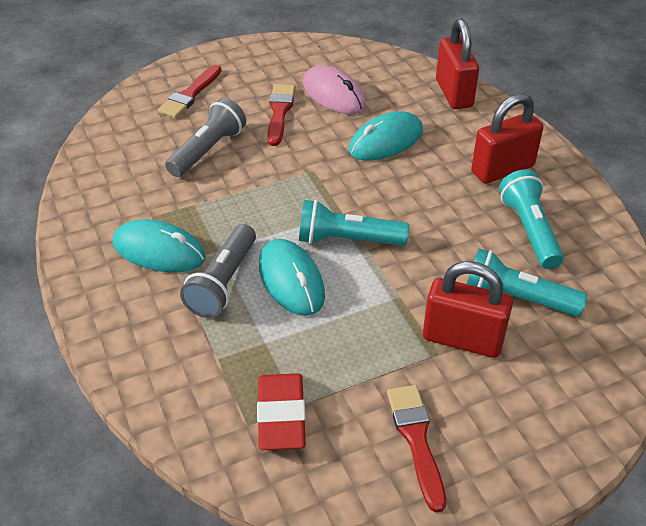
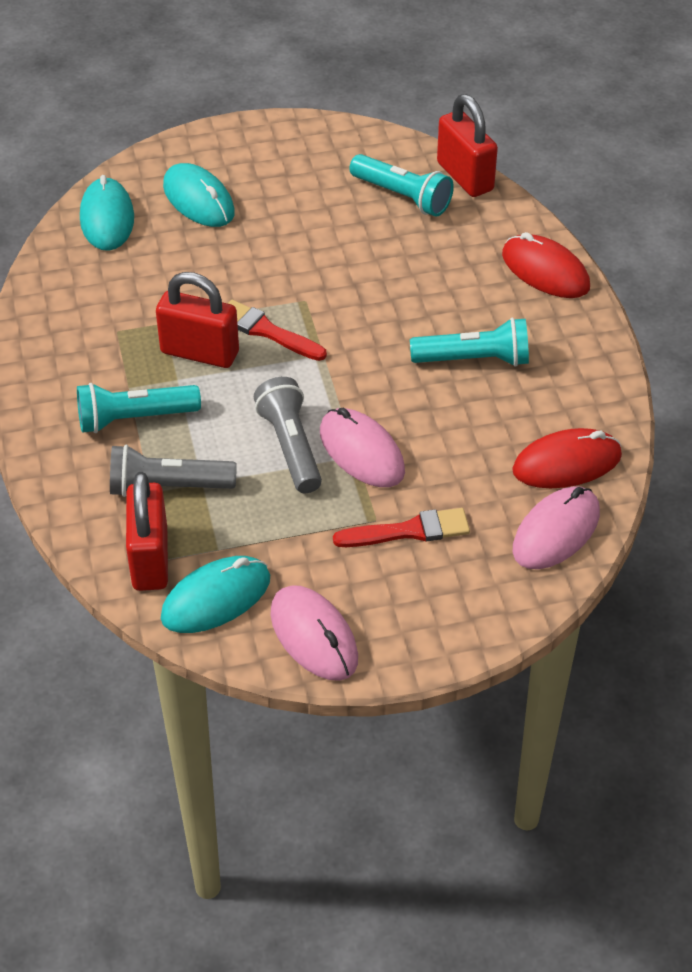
pink mouse: 1 -> 3
red brush: 3 -> 2
red eraser: 1 -> 0
red mouse: 0 -> 2

